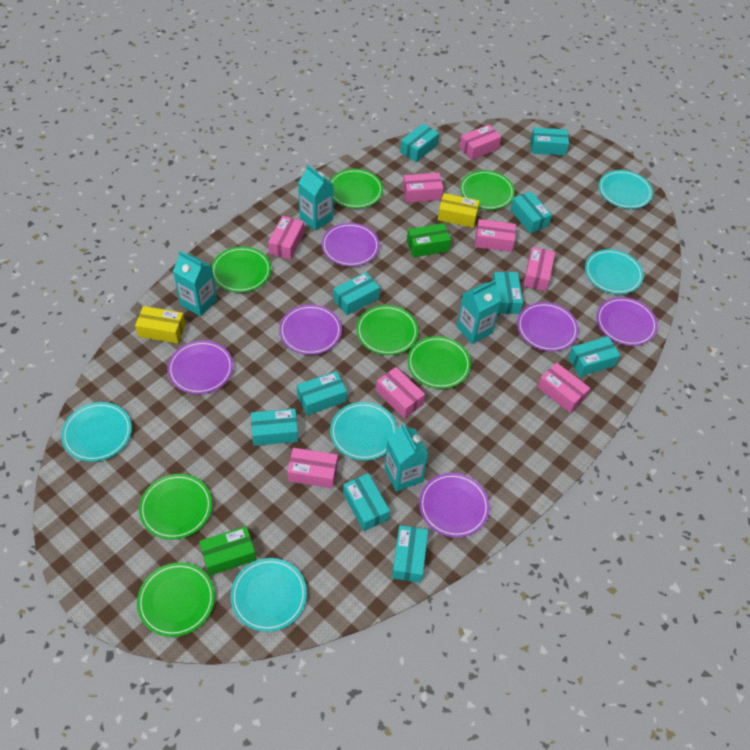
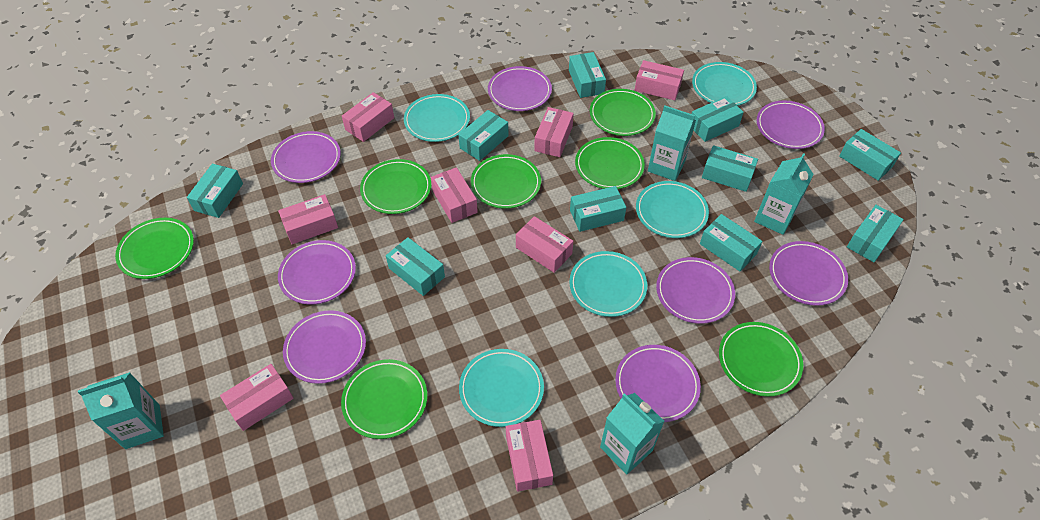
green box: 2 -> 0
purple plate: 6 -> 8
yellow box: 2 -> 0

